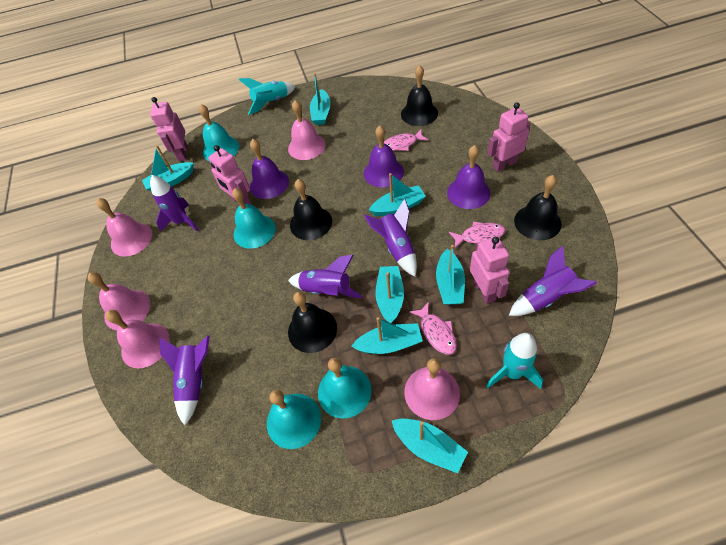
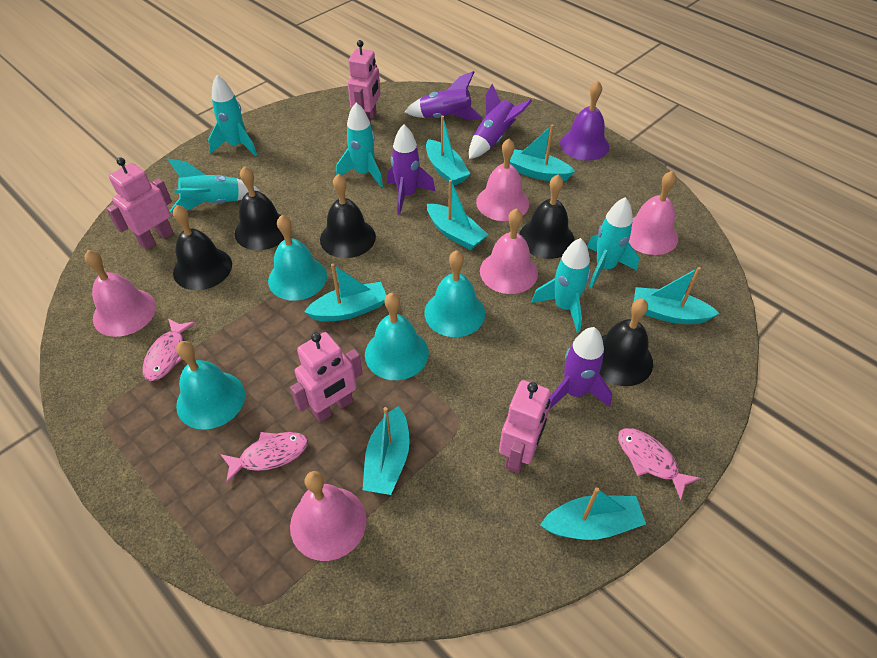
black bell: 4 -> 5
purple bell: 3 -> 1
purple rocket: 5 -> 4
turquoise rocket: 2 -> 5

